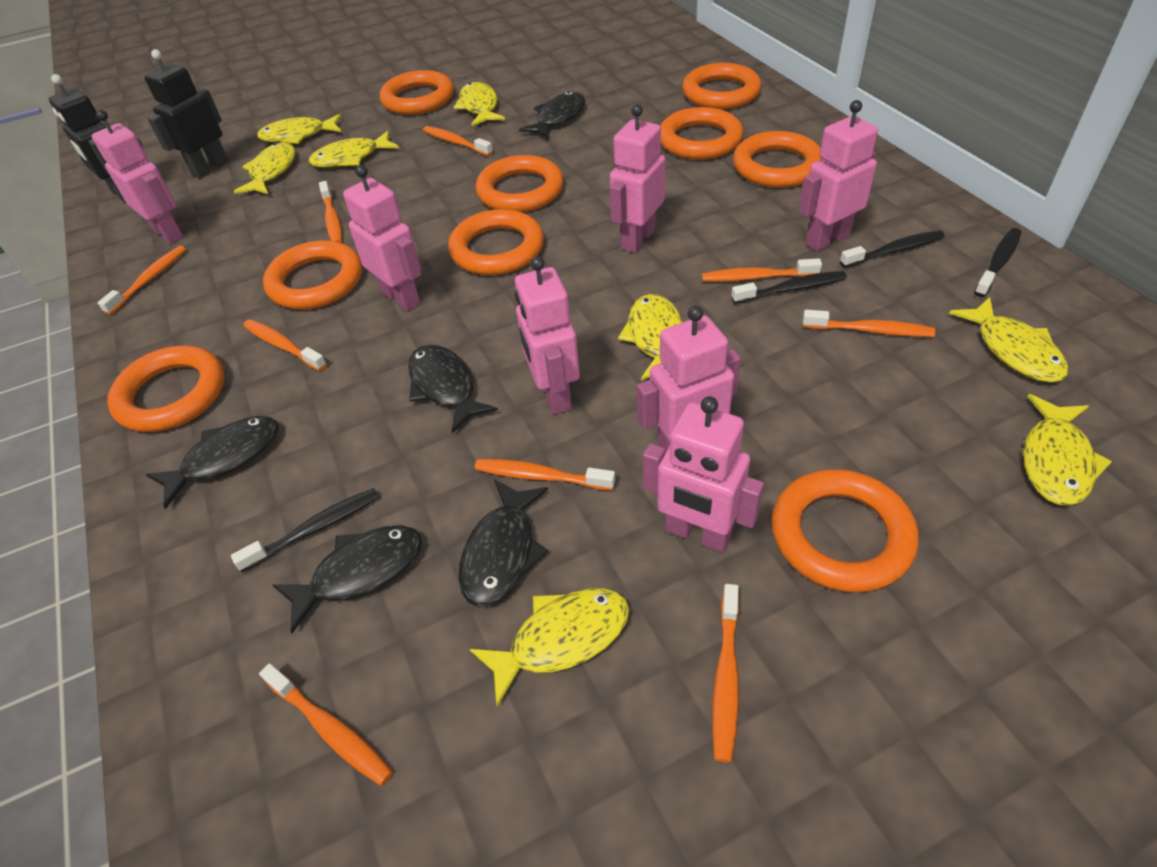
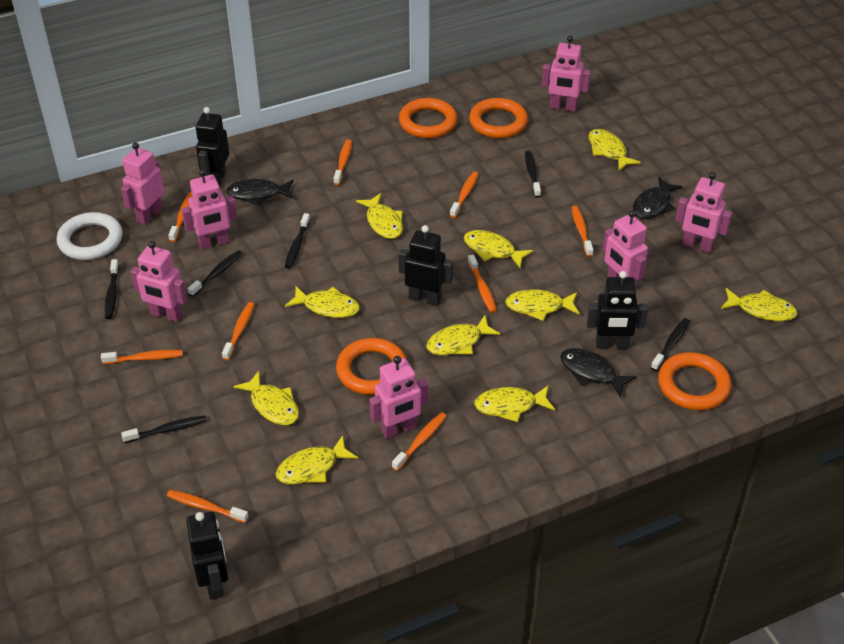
black fish: 5 -> 3
black robot: 2 -> 4
black toothbrush: 4 -> 6
orange ring: 9 -> 4
white ring: 0 -> 1
yellow fish: 8 -> 10

